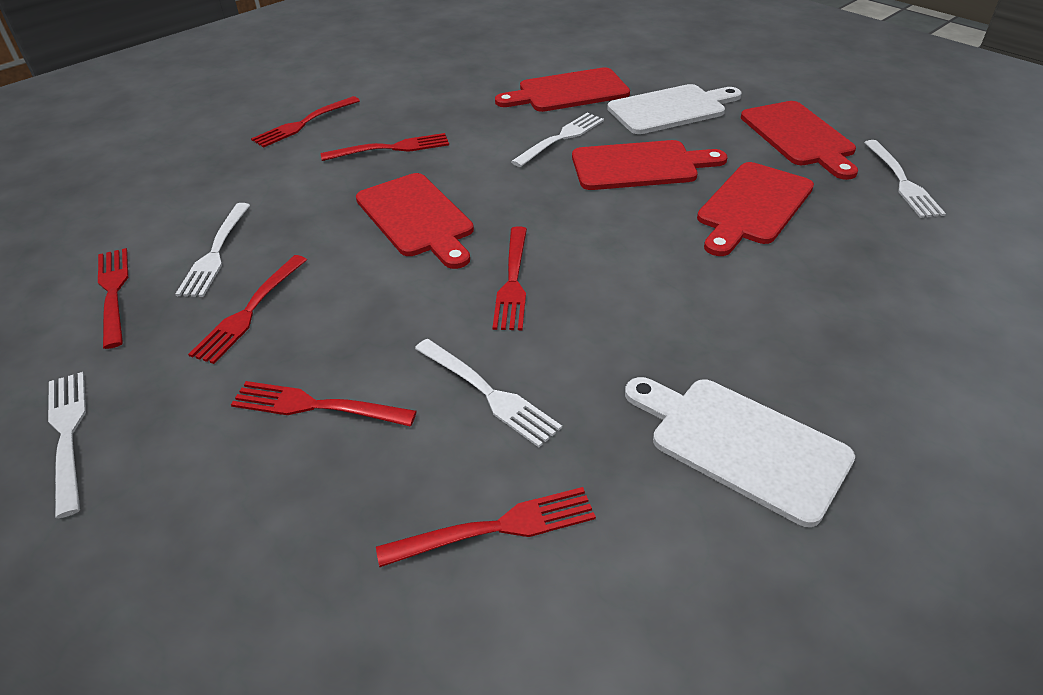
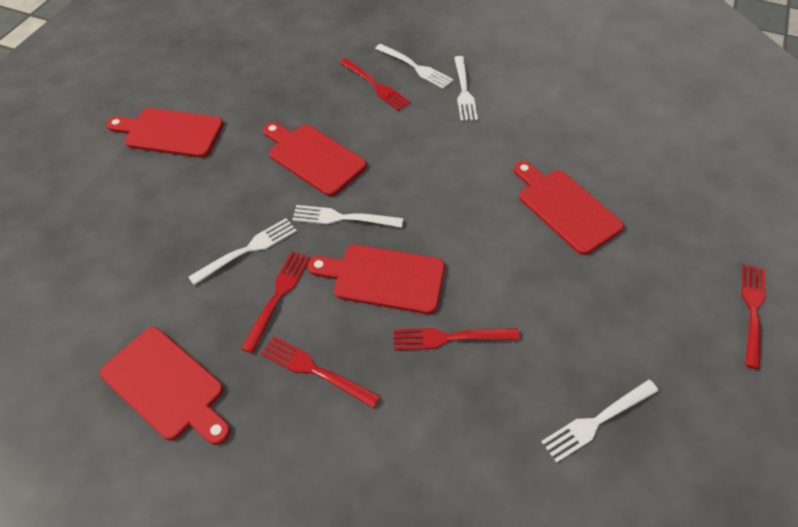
red fork: 7 -> 5
white cutting board: 2 -> 0

